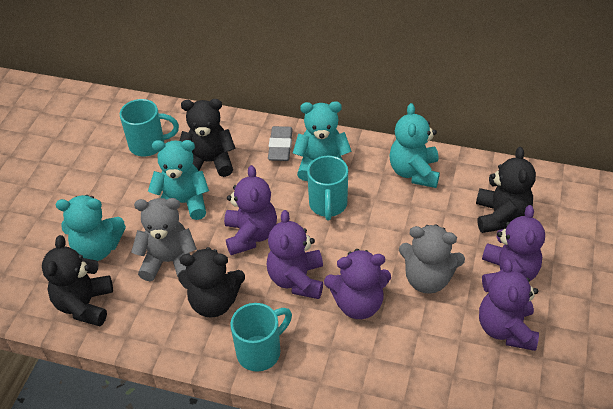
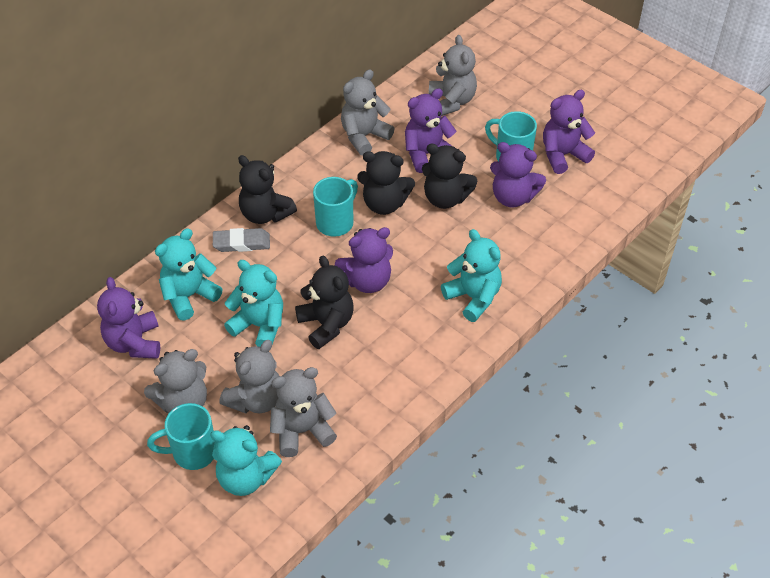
grey teddy bear: 2 -> 5

